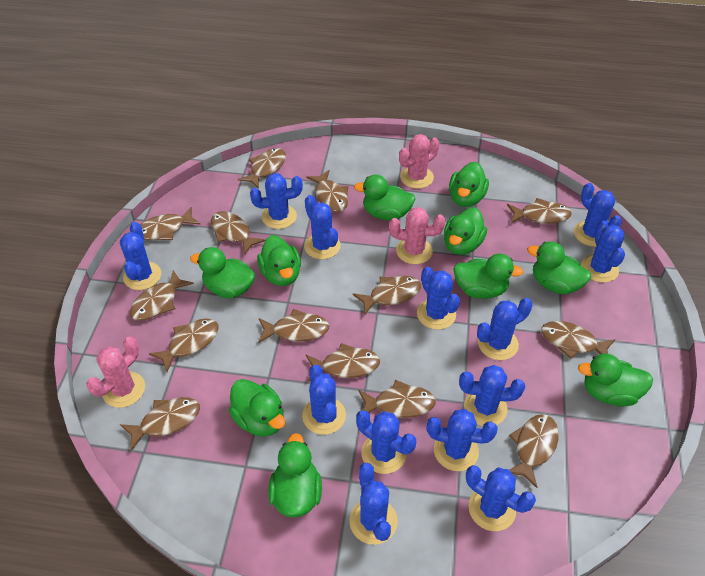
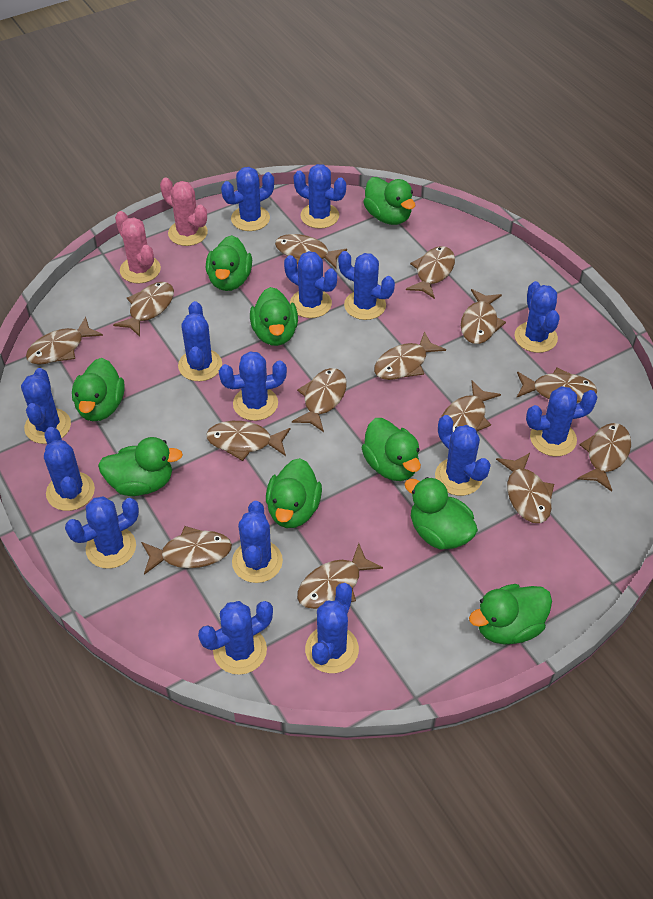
blue cactus: 13 -> 15
green duck: 10 -> 9
pink cactus: 3 -> 2

